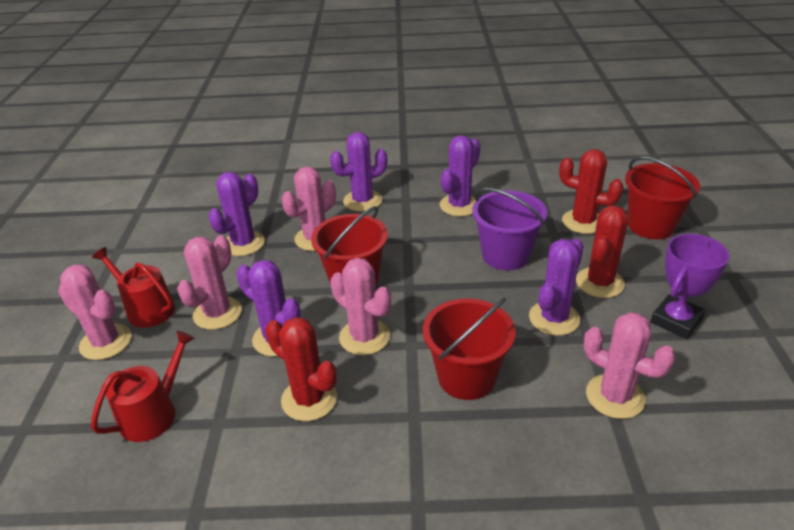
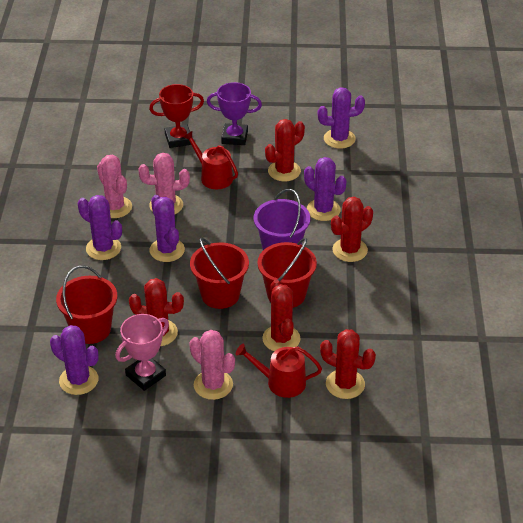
pink cactus: 5 -> 3
pink trophy: 0 -> 1
red cactus: 3 -> 5
red trophy: 0 -> 1

